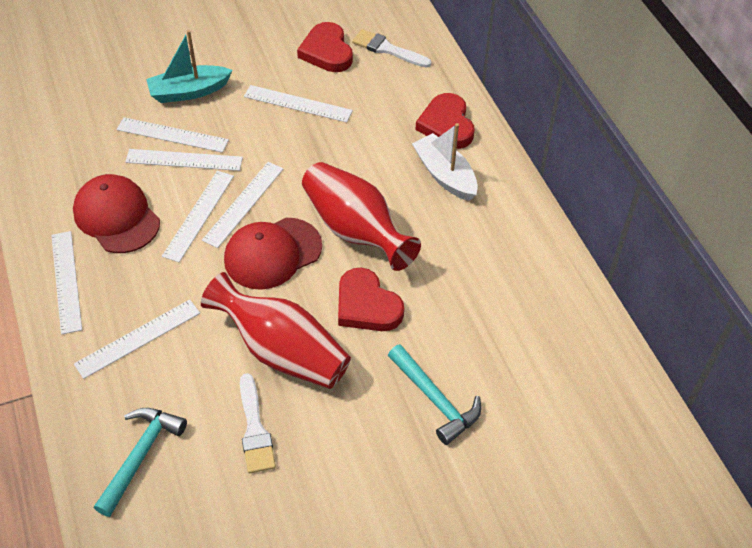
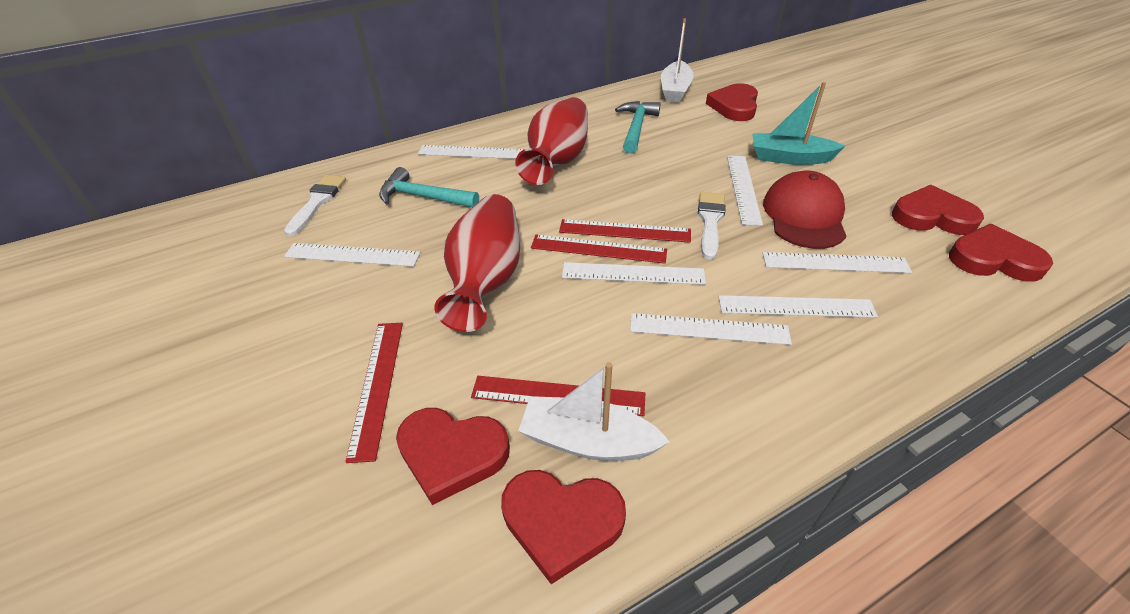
red cap: 2 -> 1
red heart: 3 -> 5
red ruler: 0 -> 4
white boat: 1 -> 2

